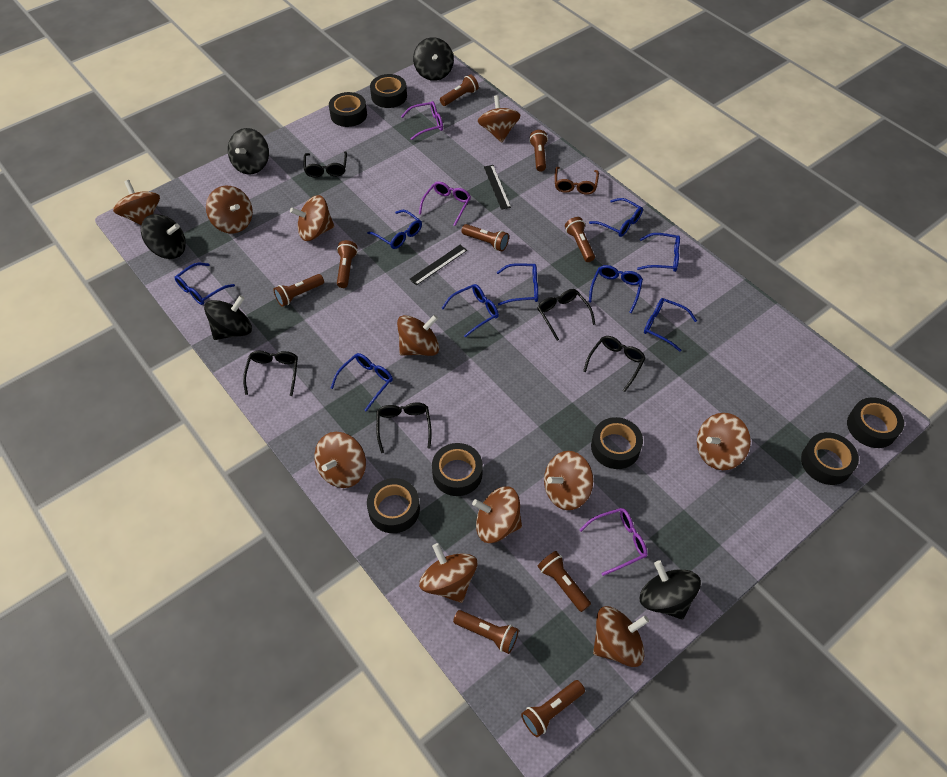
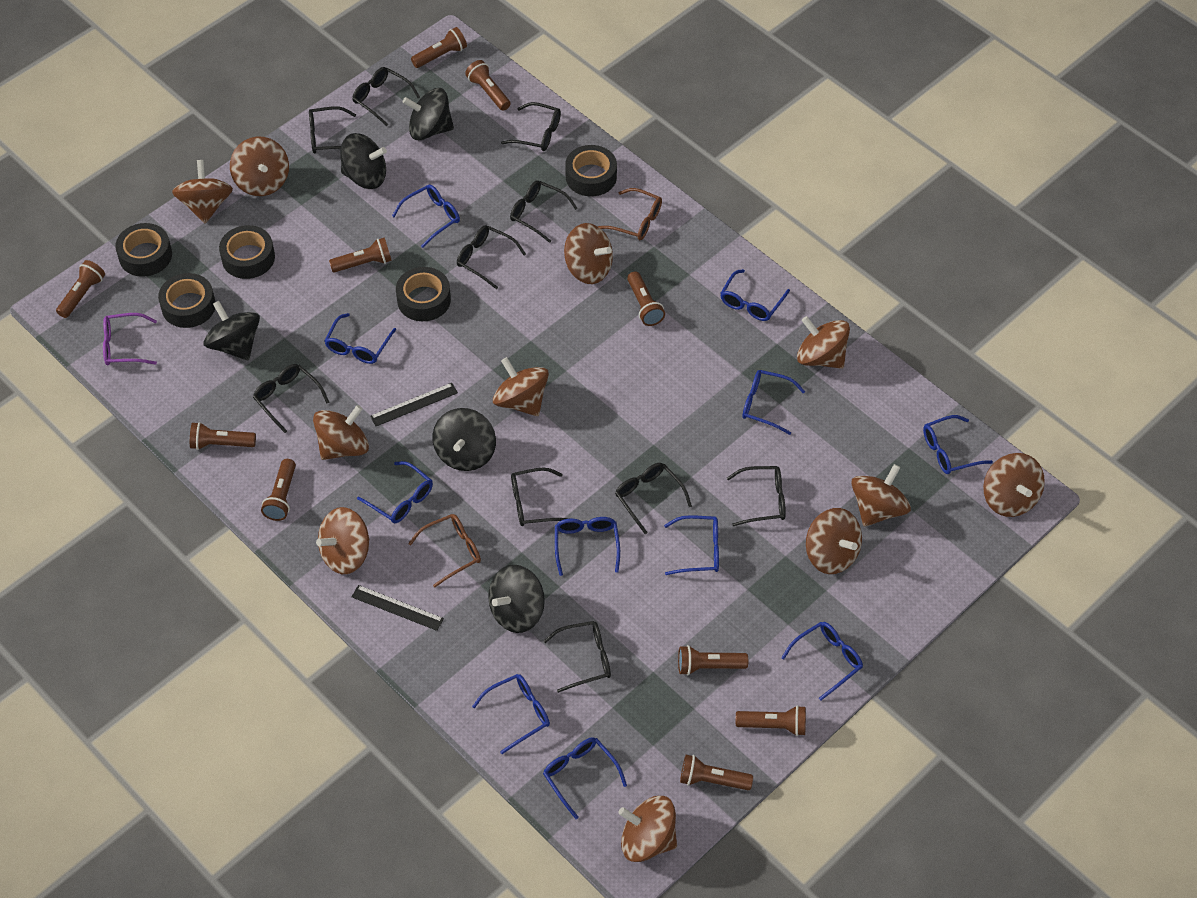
black glasses: 5 -> 10
black tape: 7 -> 5
blue glasses: 9 -> 11
brown flashlight: 9 -> 10
brown glasses: 1 -> 2
purple glasses: 3 -> 1

